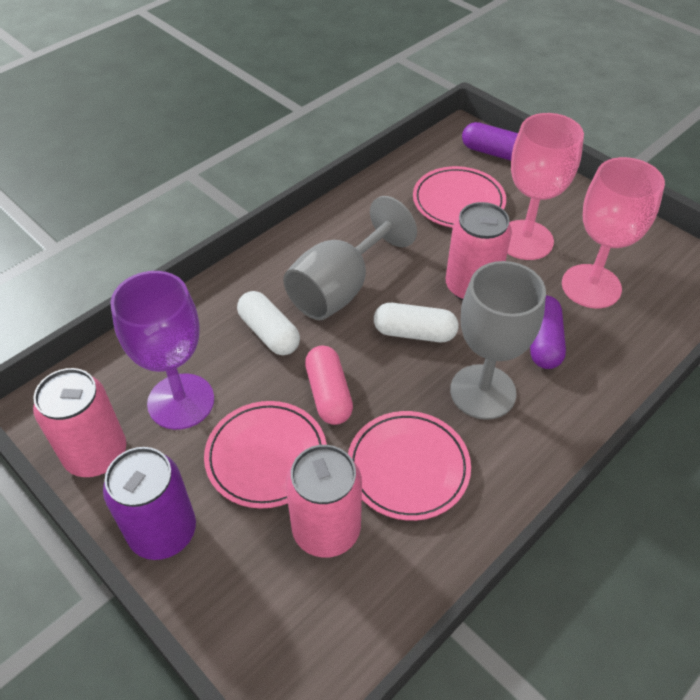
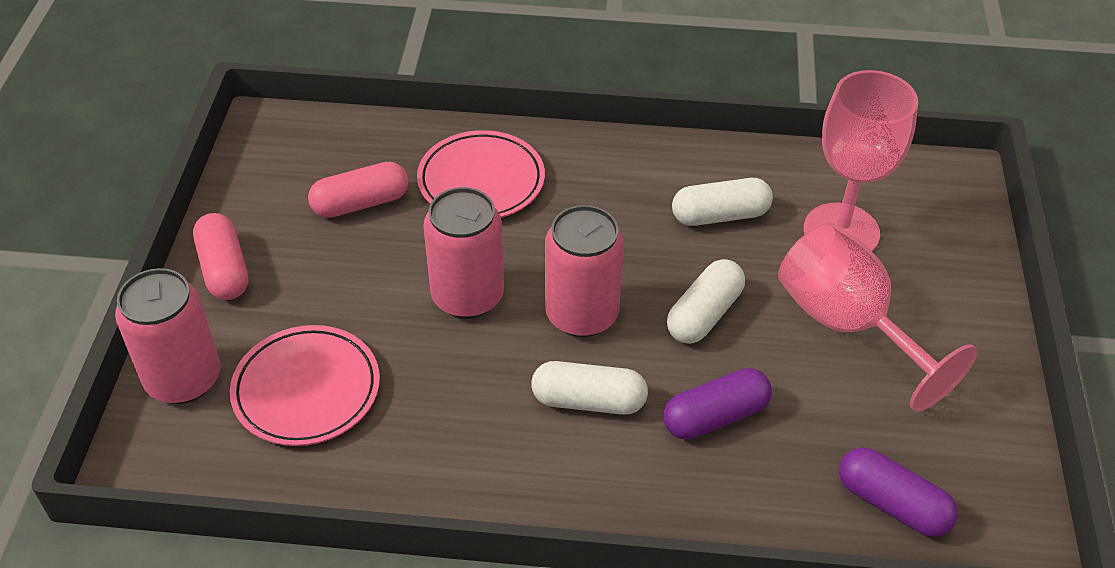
grey goblet: 2 -> 0
pink capsule: 1 -> 2
pink plate: 3 -> 2
purple can: 1 -> 0
purple goblet: 1 -> 0
white capsule: 2 -> 3

